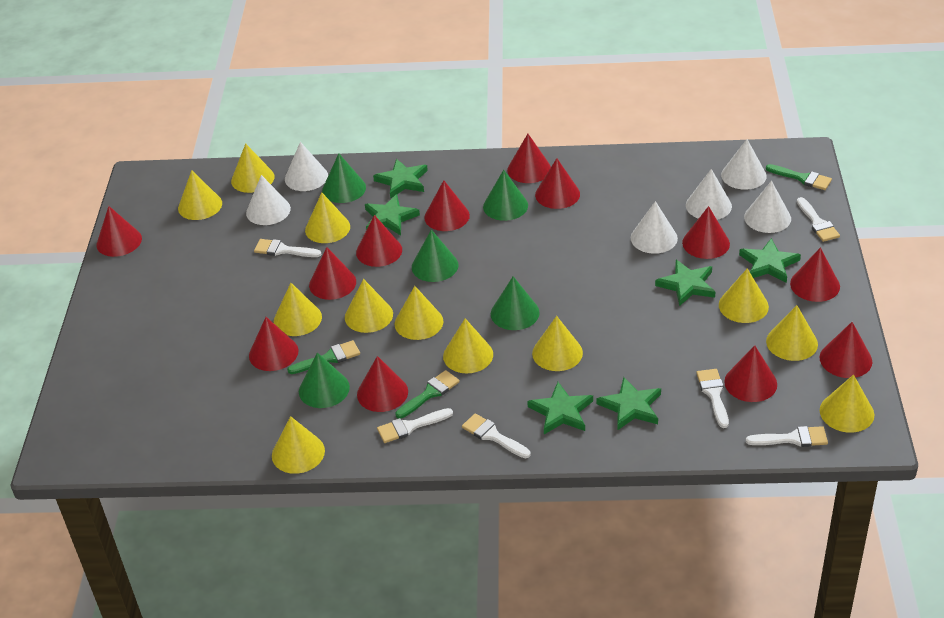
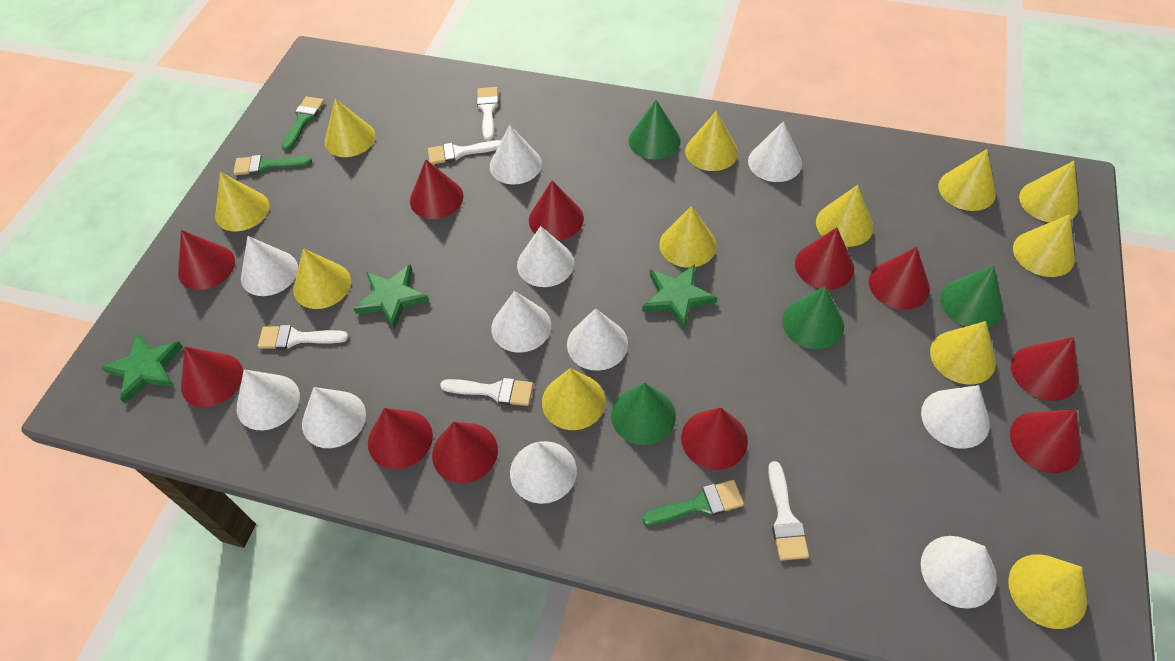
green cone: 5 -> 4
green star: 6 -> 3
red cone: 12 -> 11
white brush: 6 -> 5
white cone: 6 -> 11

